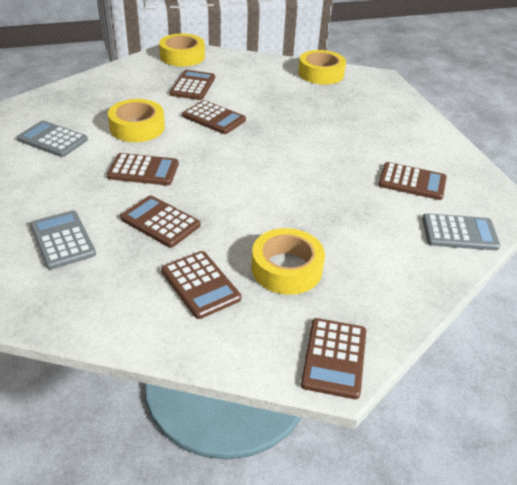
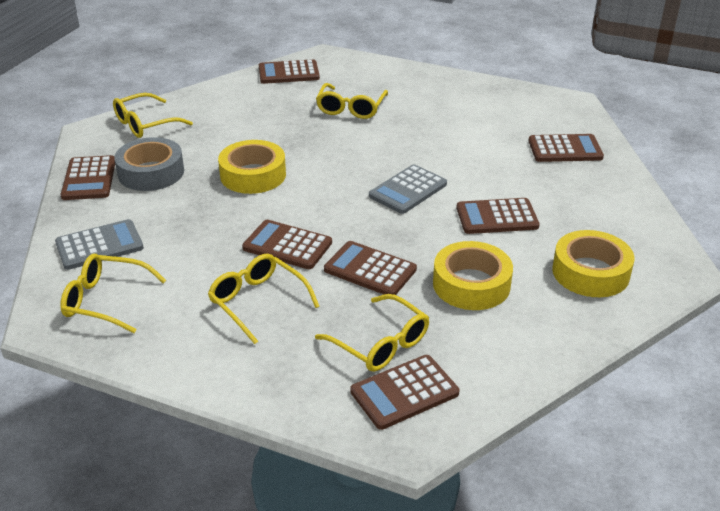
grey calculator: 3 -> 2
grey tape: 0 -> 1
yellow glasses: 0 -> 5
yellow tape: 4 -> 3

